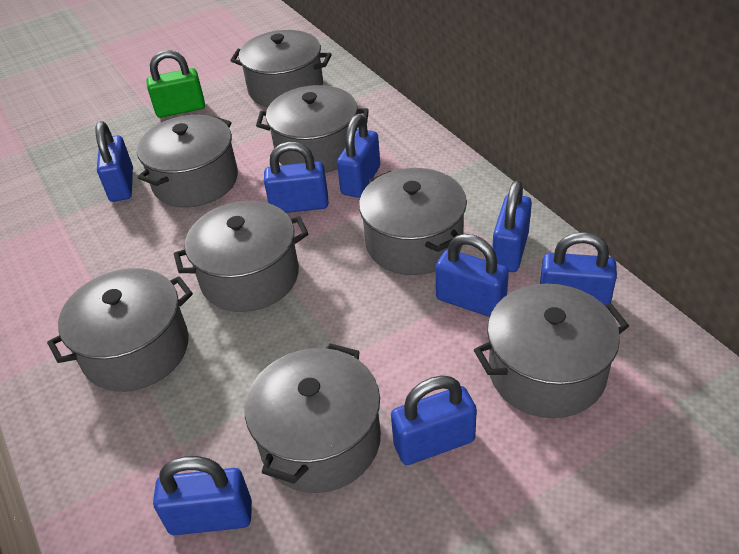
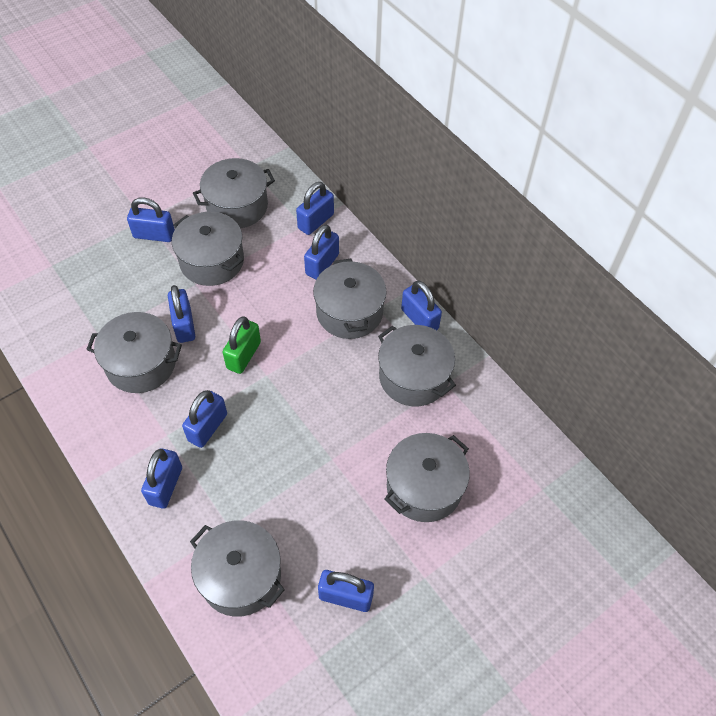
grey pot: 8 -> 7

